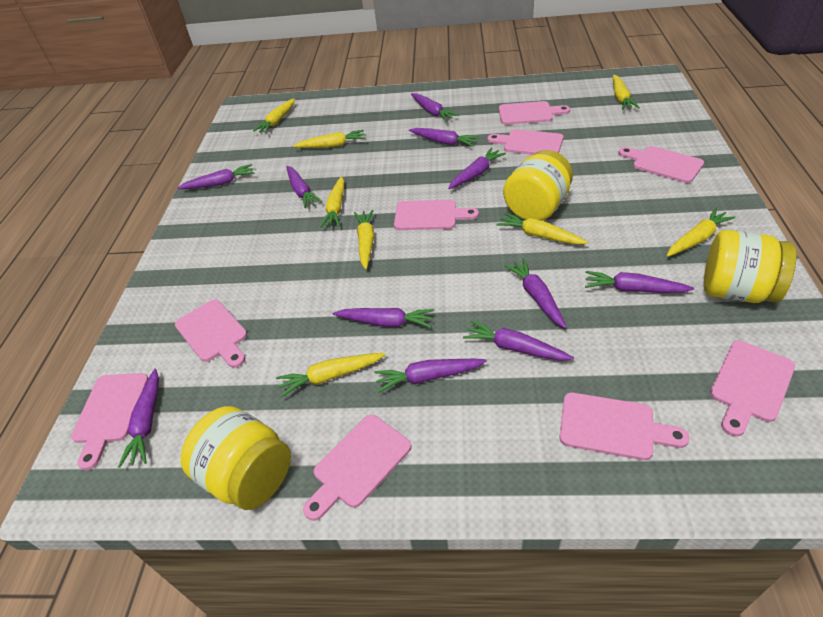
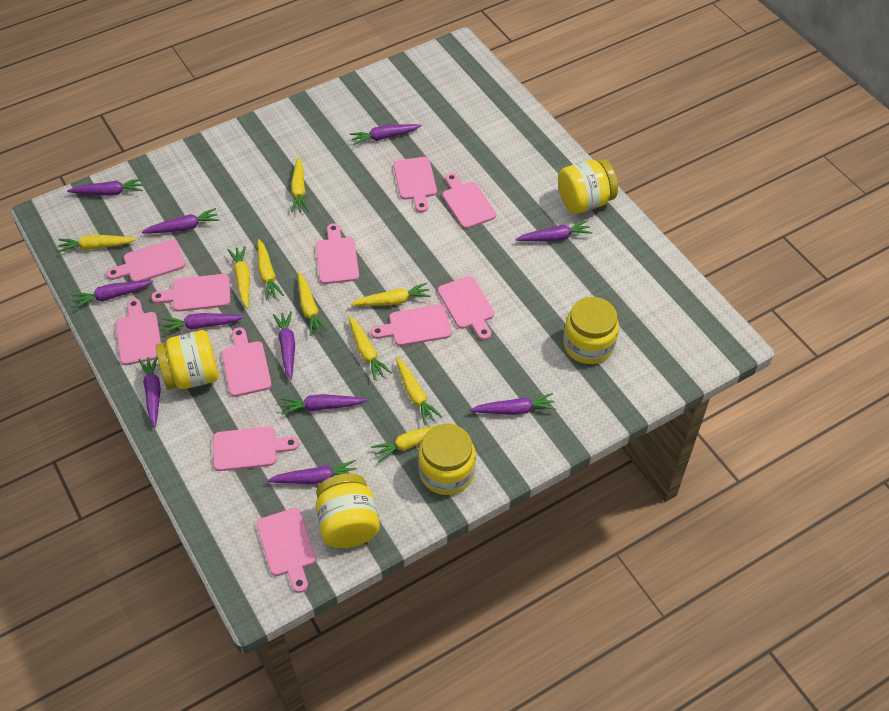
pink cutting board: 9 -> 11
yellow carrot: 8 -> 9
yellow jar: 3 -> 5

